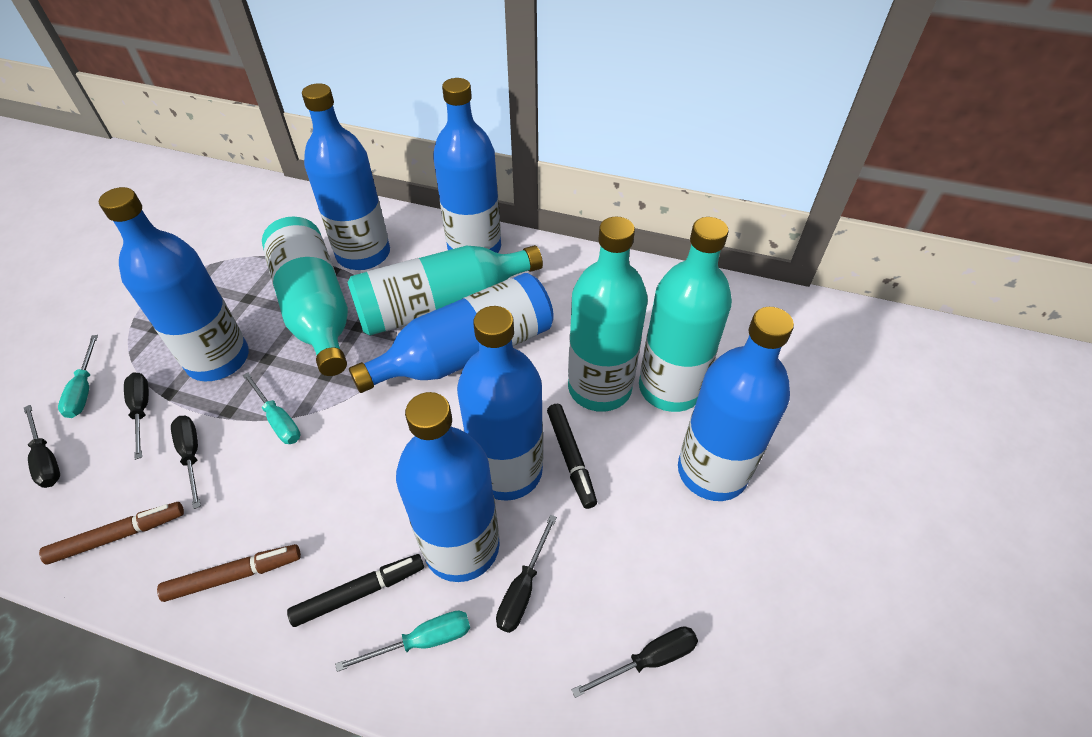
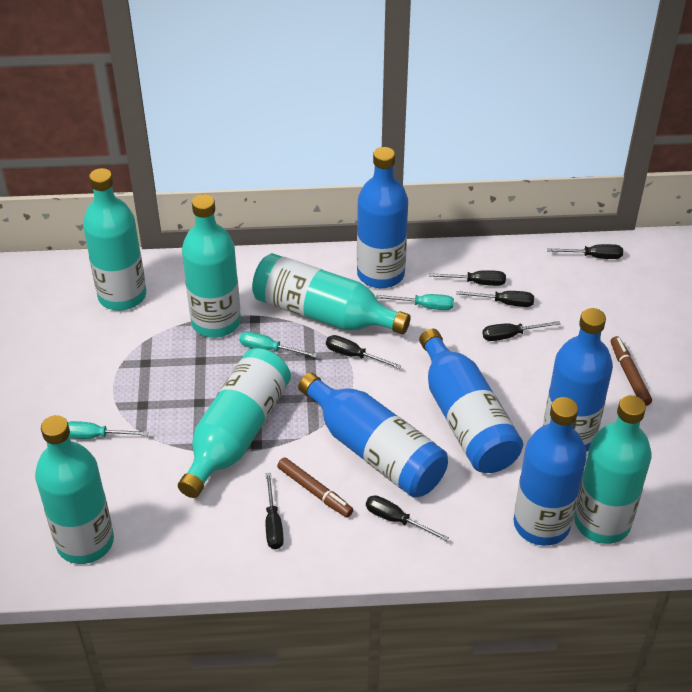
black marker: 2 -> 0
black screwdriver: 5 -> 7
blue bottle: 7 -> 5
turquoise bottle: 4 -> 6

